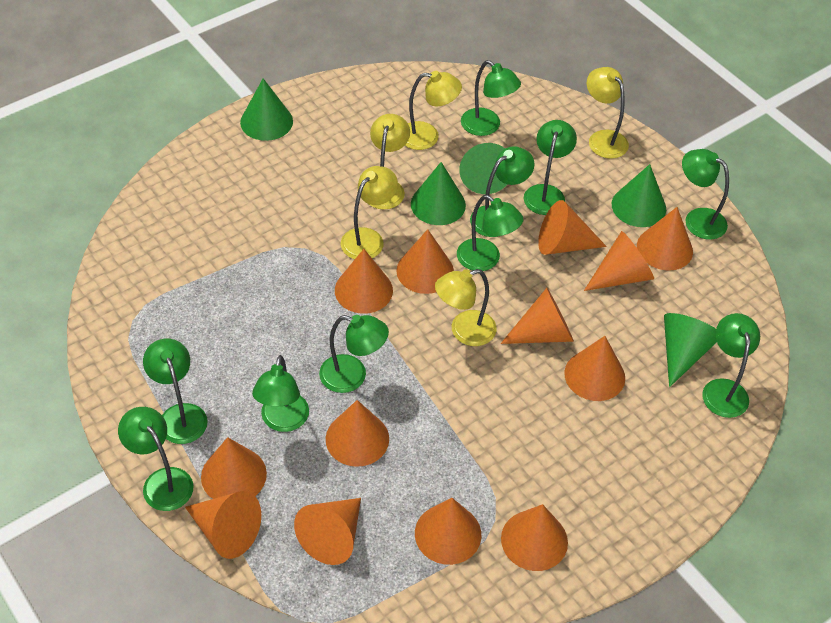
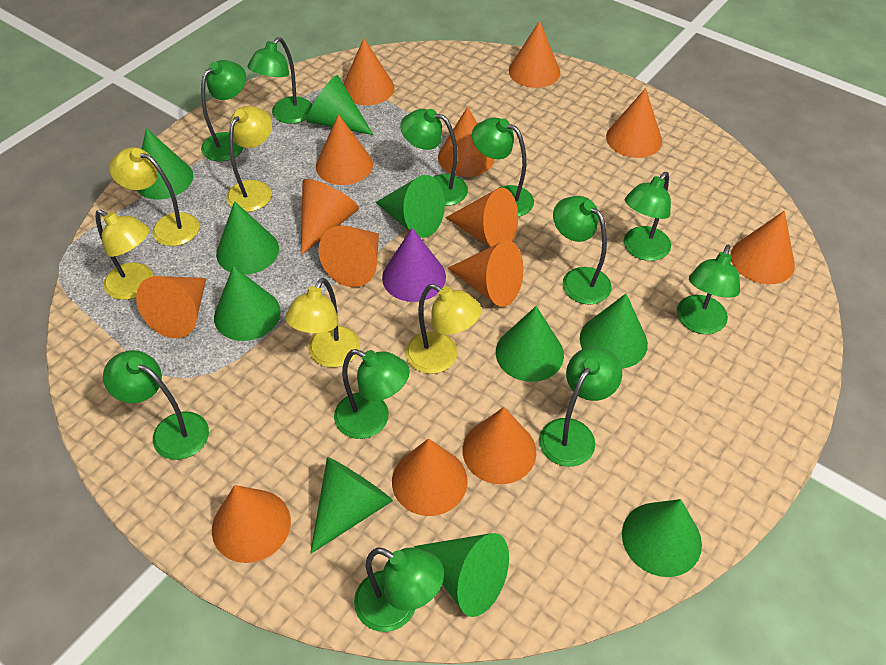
green cone: 5 -> 10
green lamp: 10 -> 11
orange cone: 13 -> 14
purple cone: 0 -> 1

